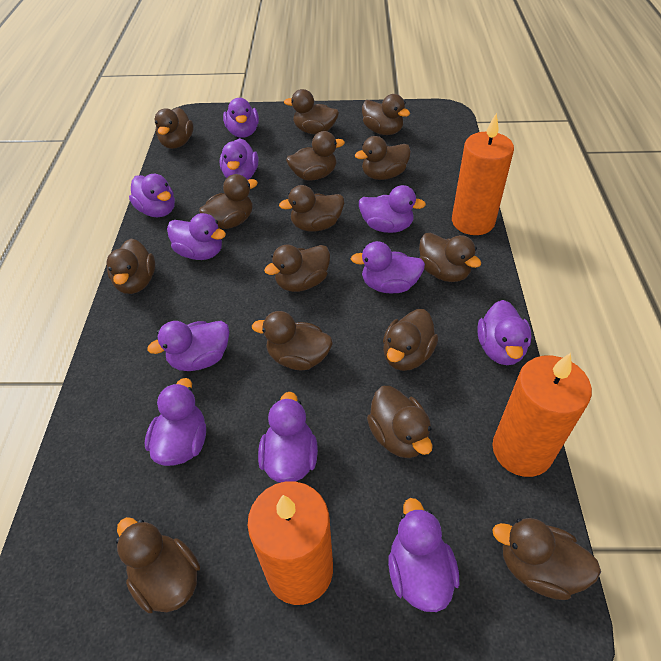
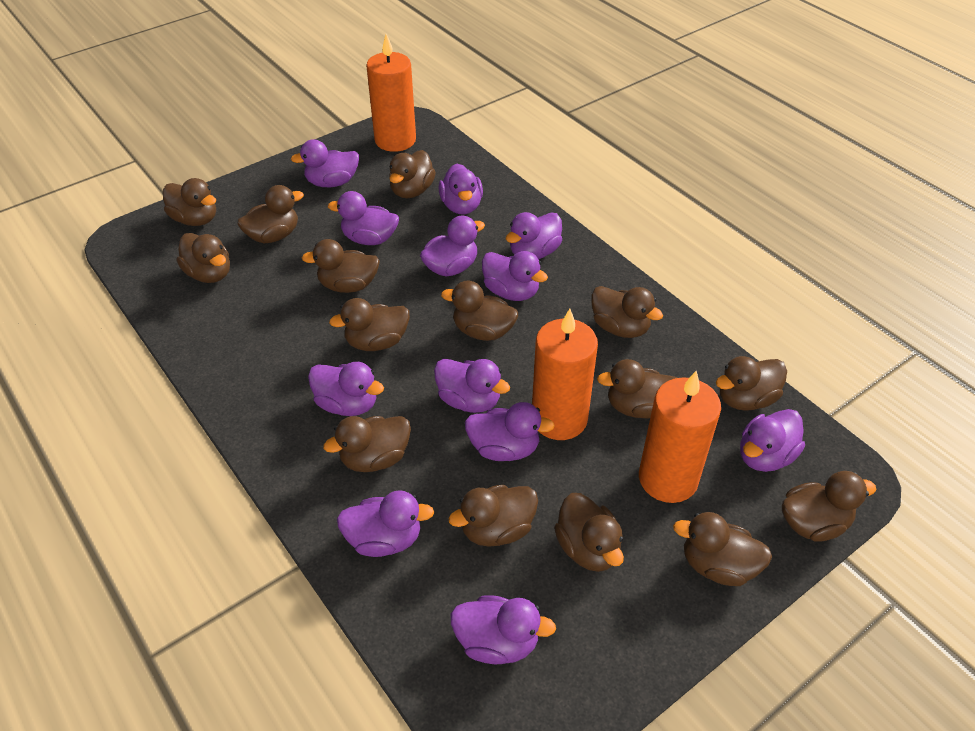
purple duck: 11 -> 12

